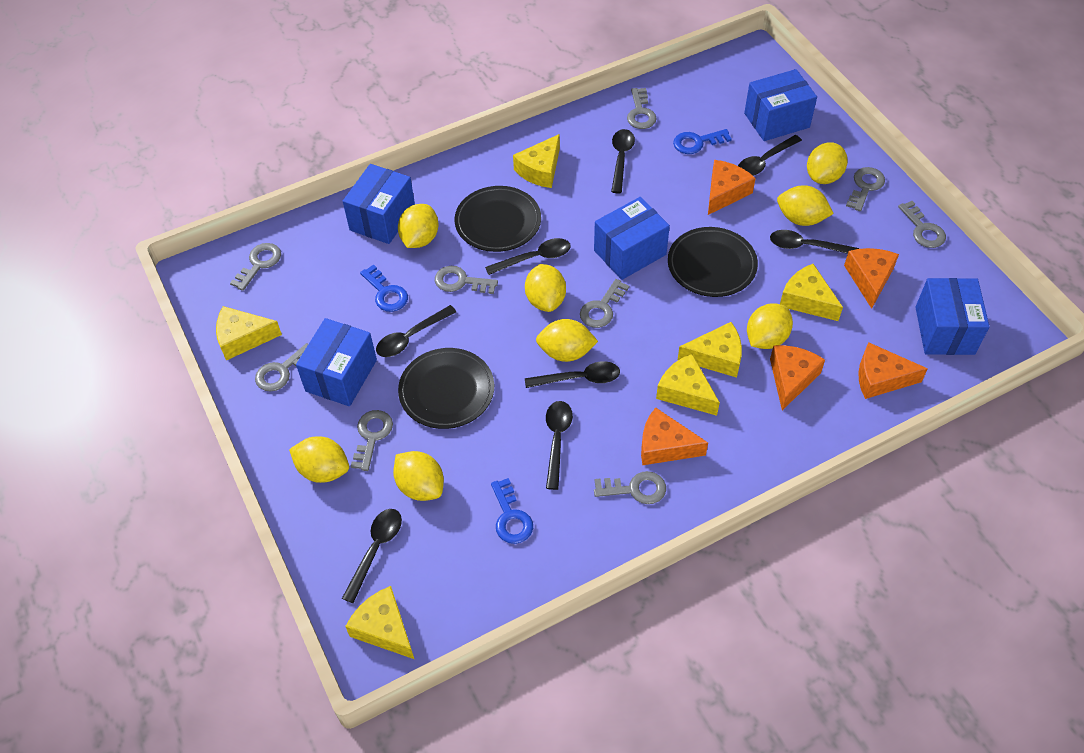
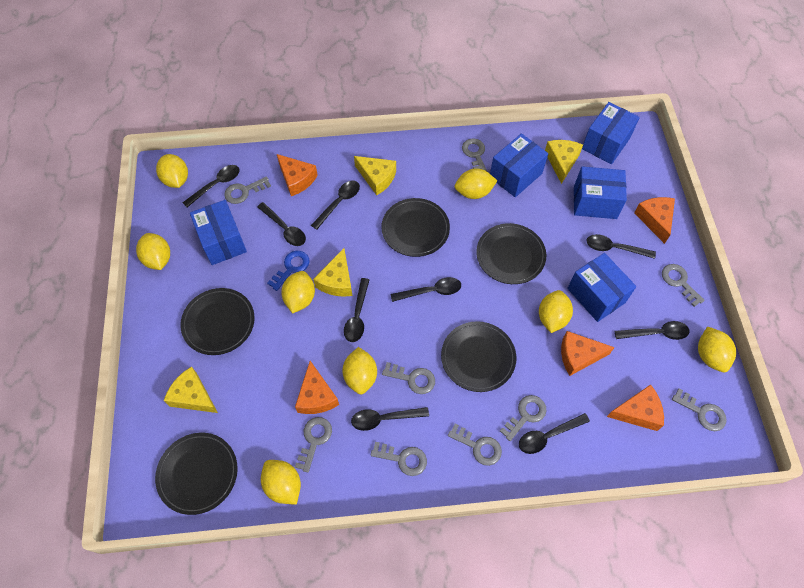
black plate: 3 -> 5
black spoon: 8 -> 9
blue key: 3 -> 1
yellow cheese: 6 -> 4

